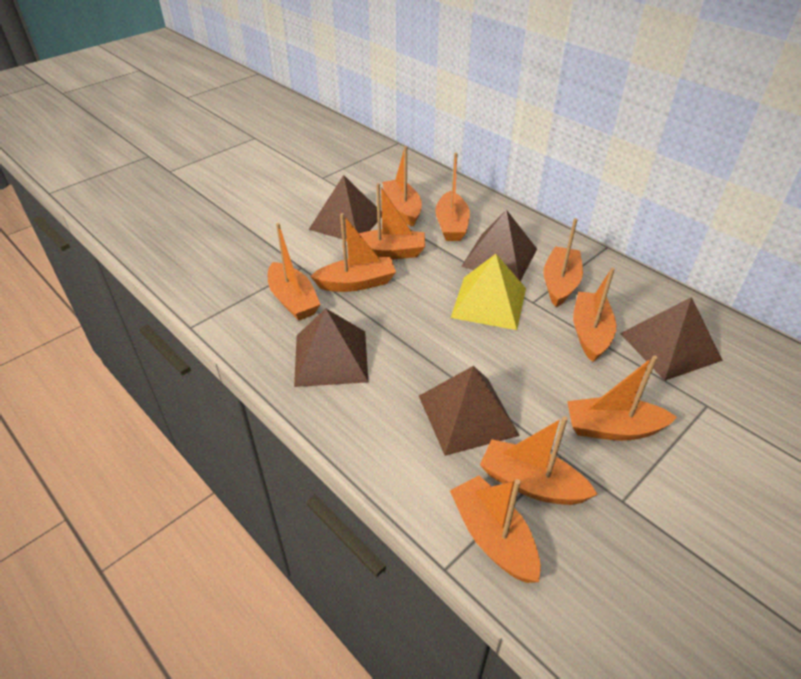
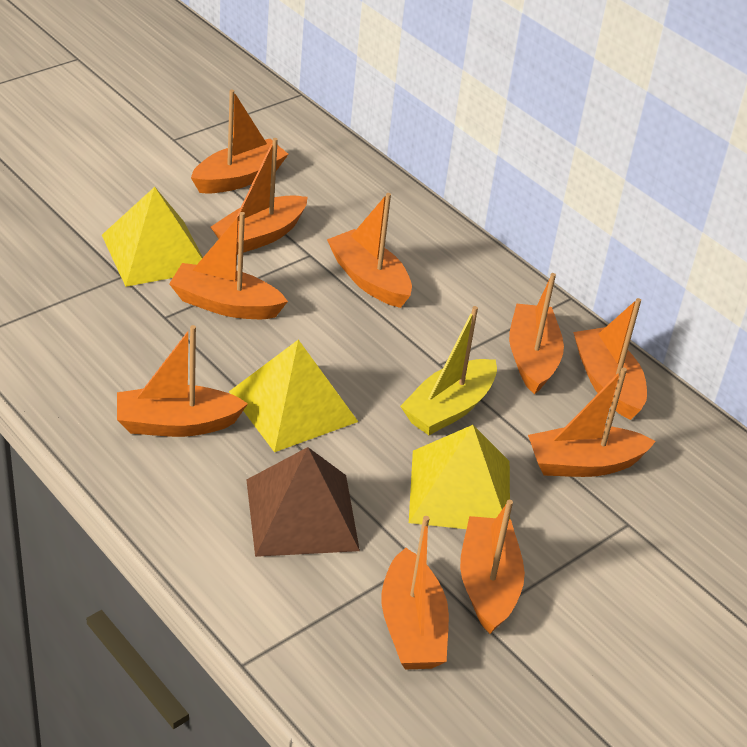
brown pyramid: 5 -> 1
yellow boat: 0 -> 1
yellow pyramid: 1 -> 3

